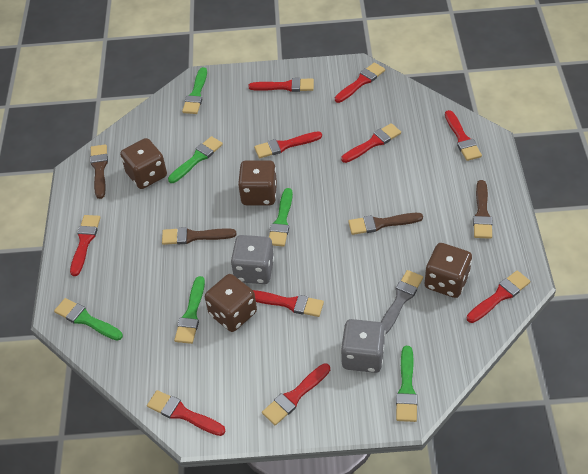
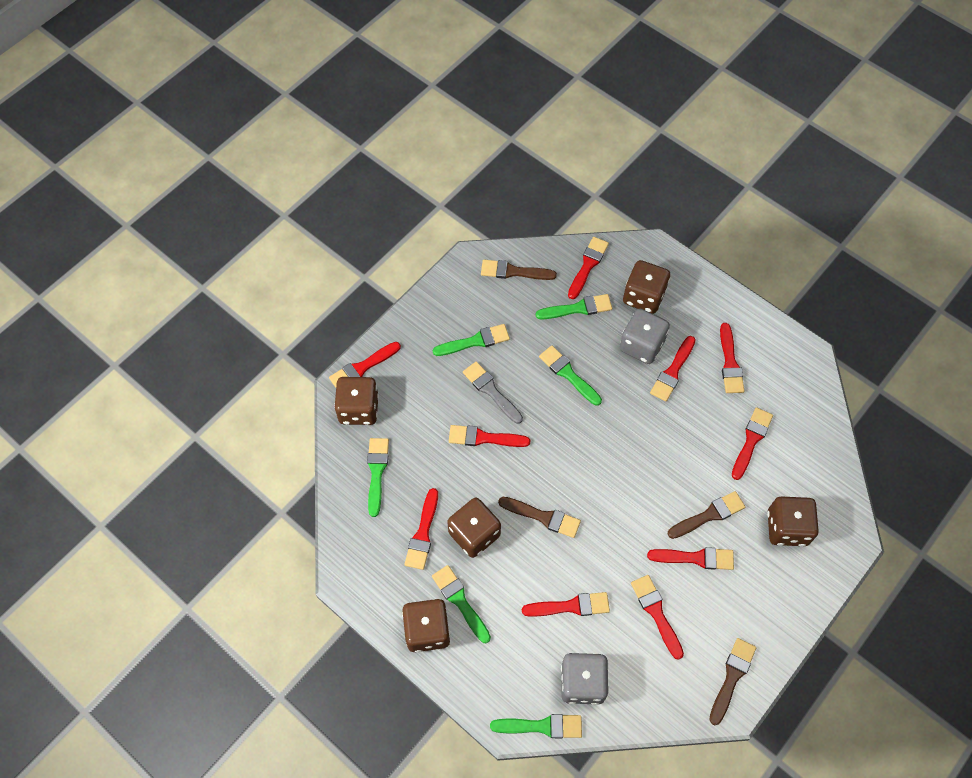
brown dice: 4 -> 5

